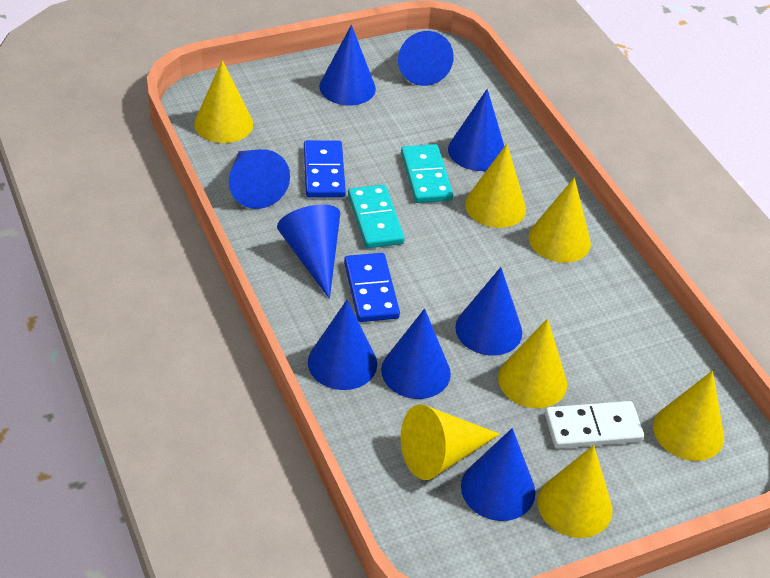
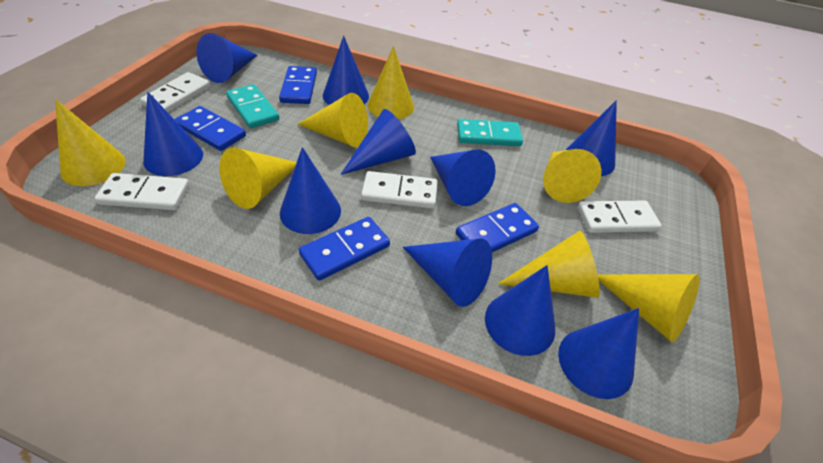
blue cone: 9 -> 10
blue domino: 2 -> 4
white domino: 1 -> 4

